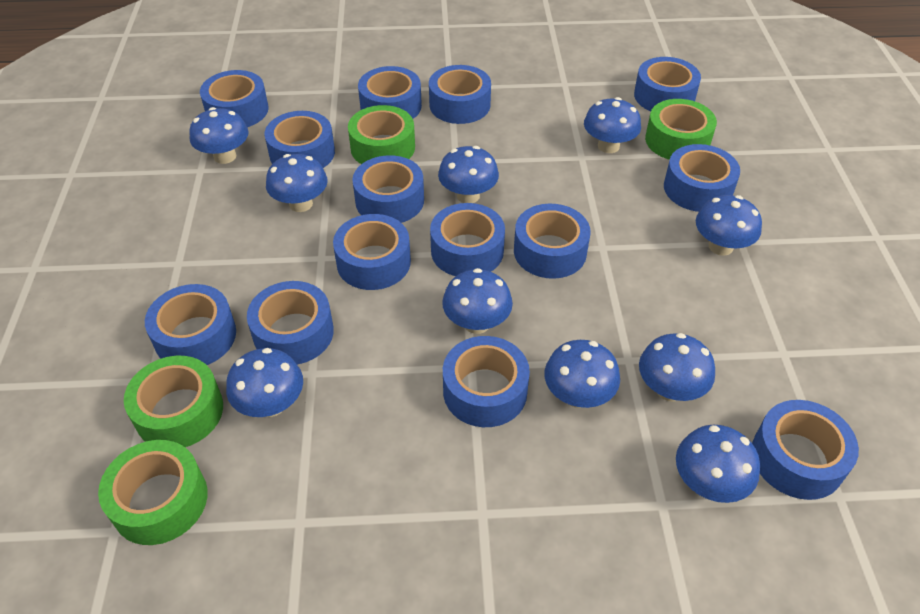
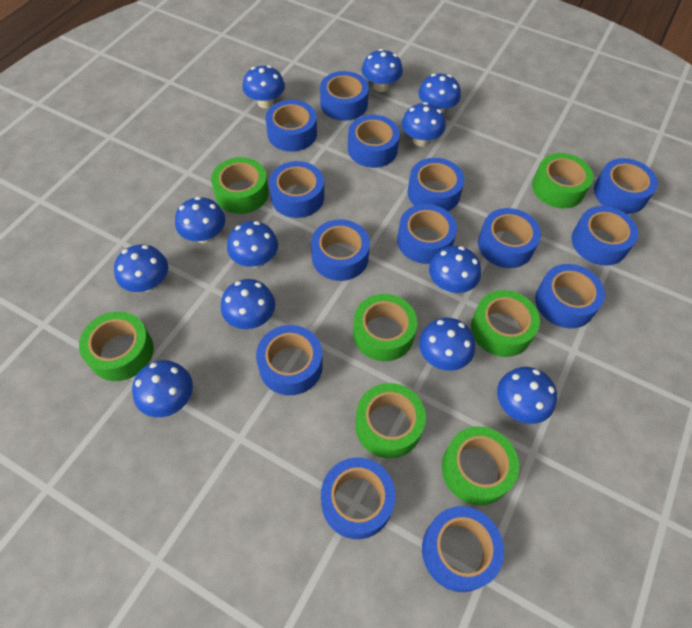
blue mushroom: 10 -> 12
green tape: 4 -> 7

